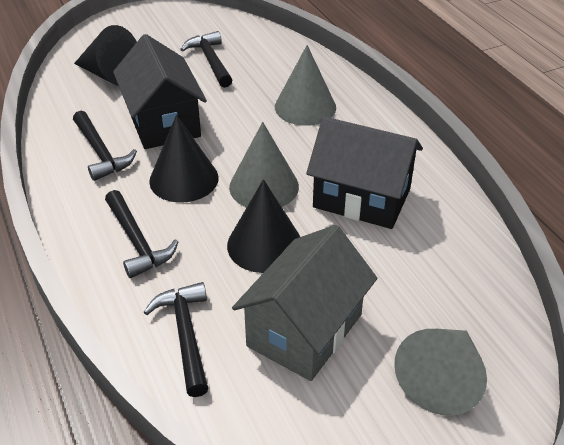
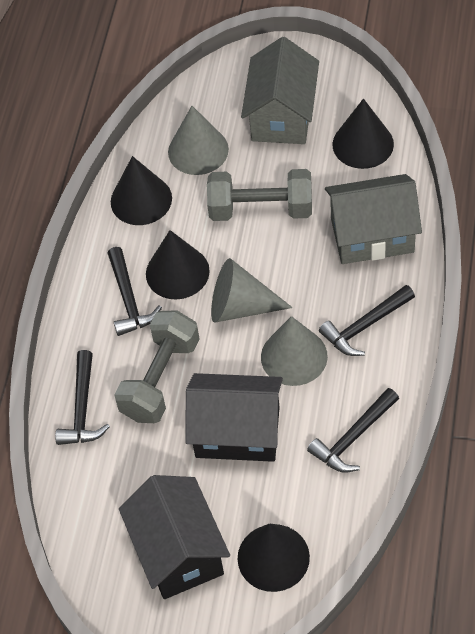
black cone: 3 -> 4
grey dumbbell: 0 -> 2
grey house: 1 -> 2

